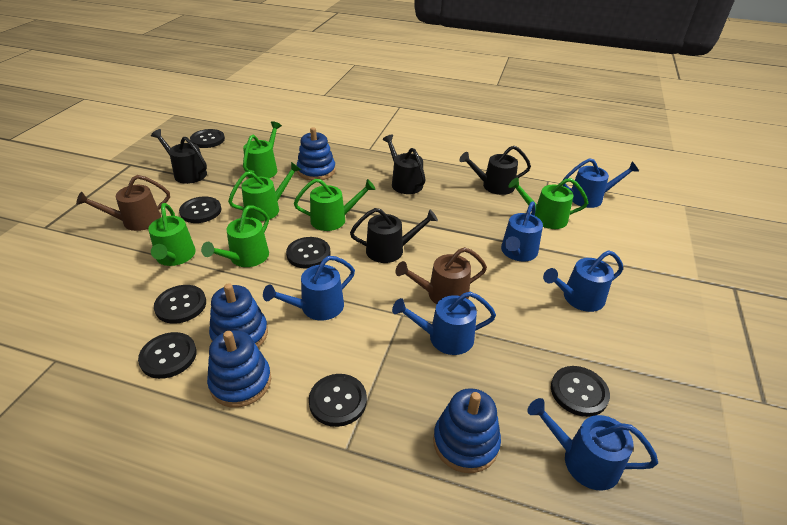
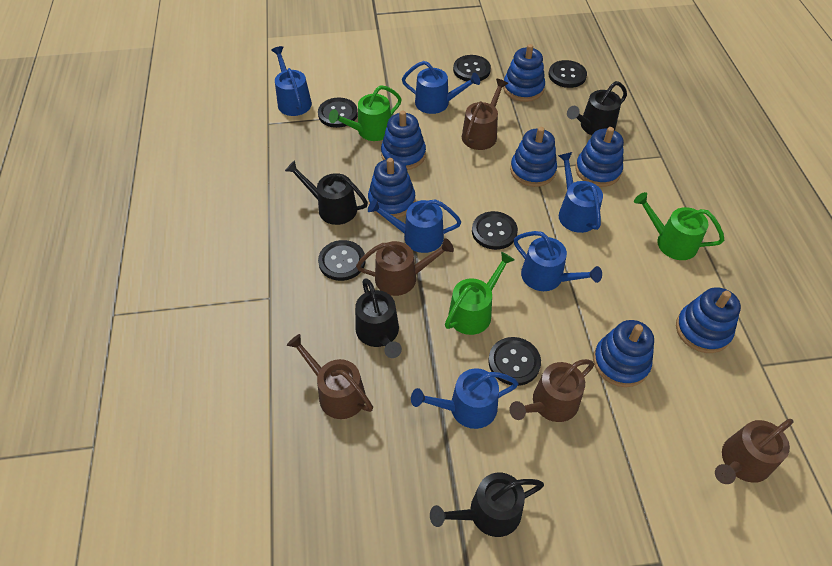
black button: 7 -> 6
blue stacking toy: 4 -> 7
brown watering can: 2 -> 5
green watering can: 6 -> 3

